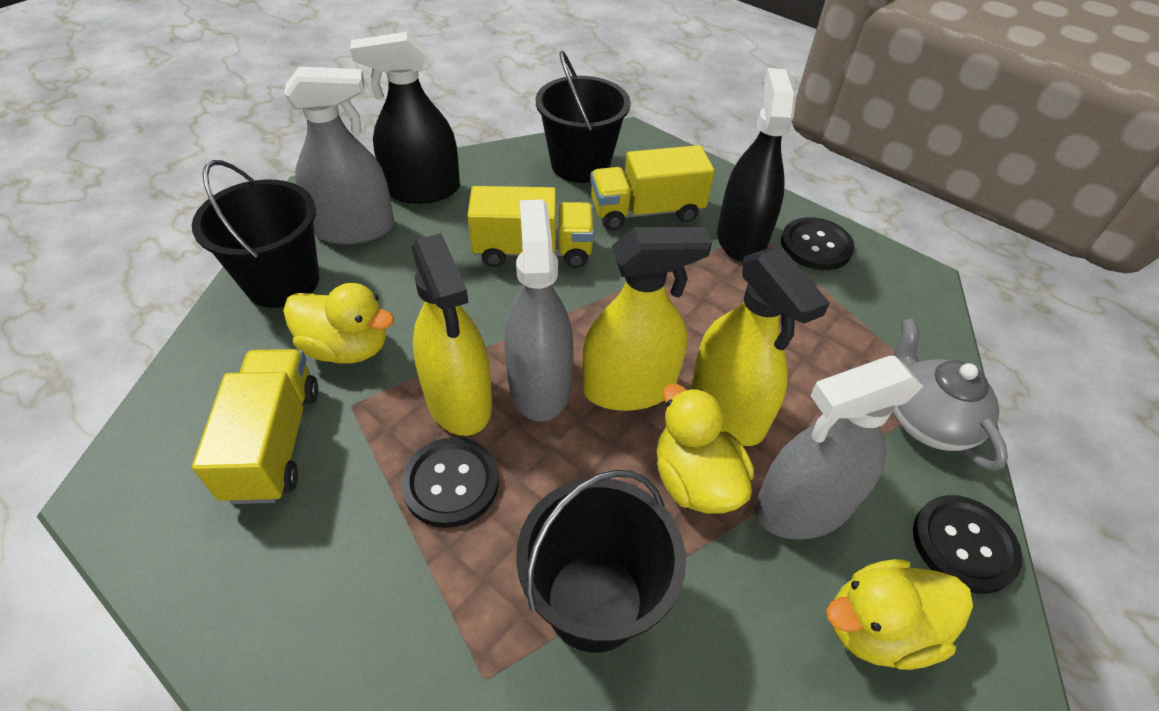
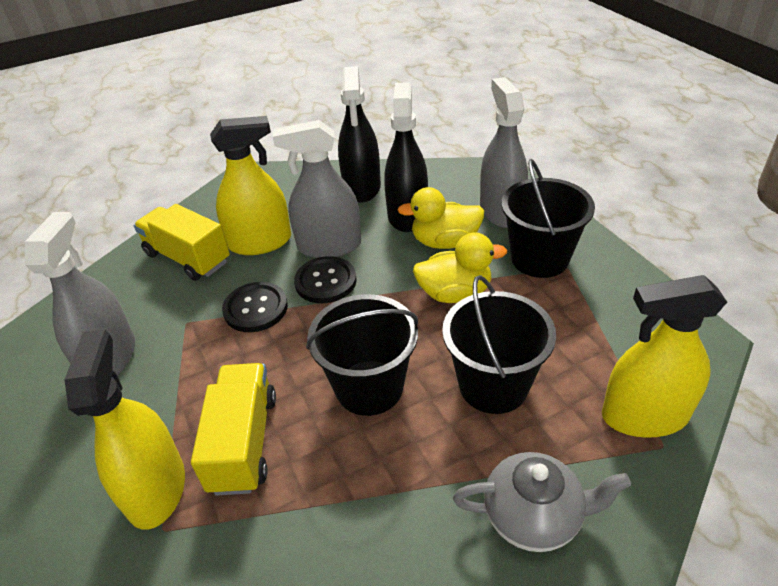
black button: 3 -> 2
yellow duck: 3 -> 2
yellow truck: 3 -> 2

